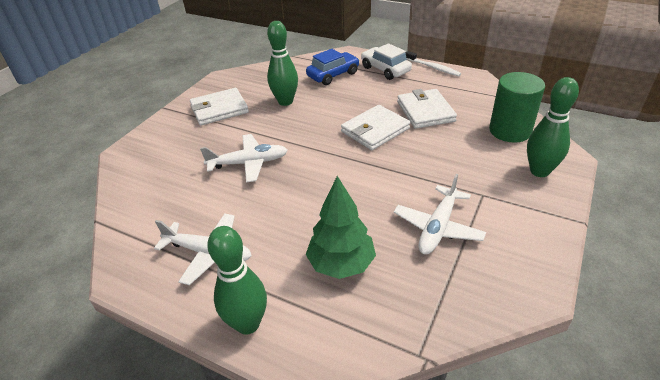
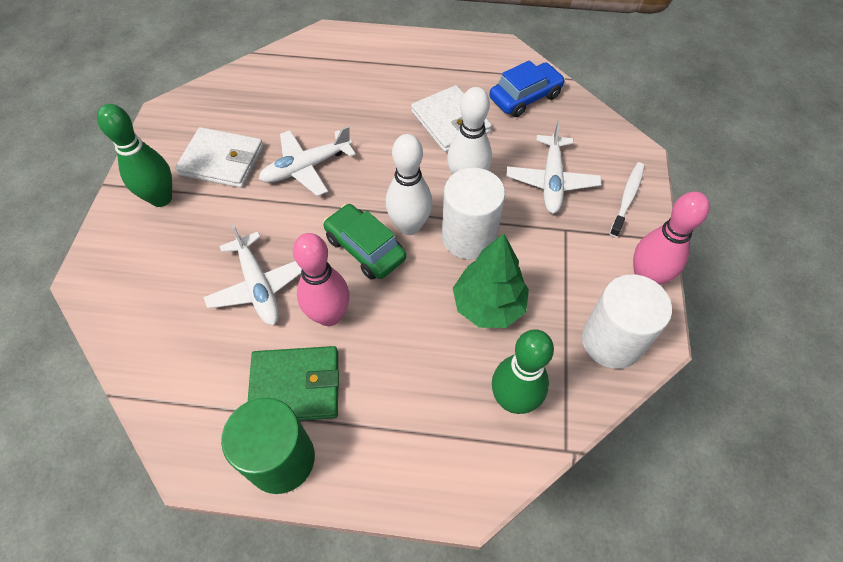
green bowling pin: 3 -> 2
green car: 0 -> 1
green wallet: 0 -> 1
pink bowling pin: 0 -> 2
white bowling pin: 0 -> 2
white car: 1 -> 0
white cylinder: 0 -> 2
white wallet: 3 -> 2

